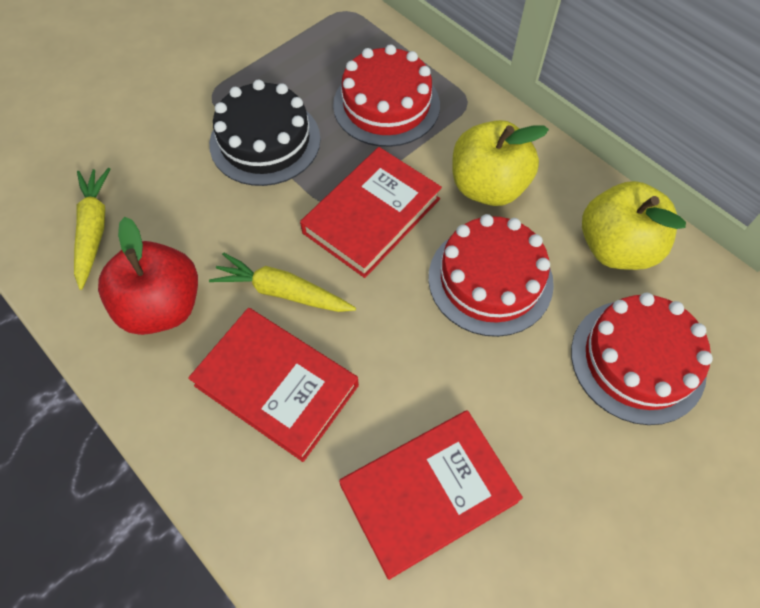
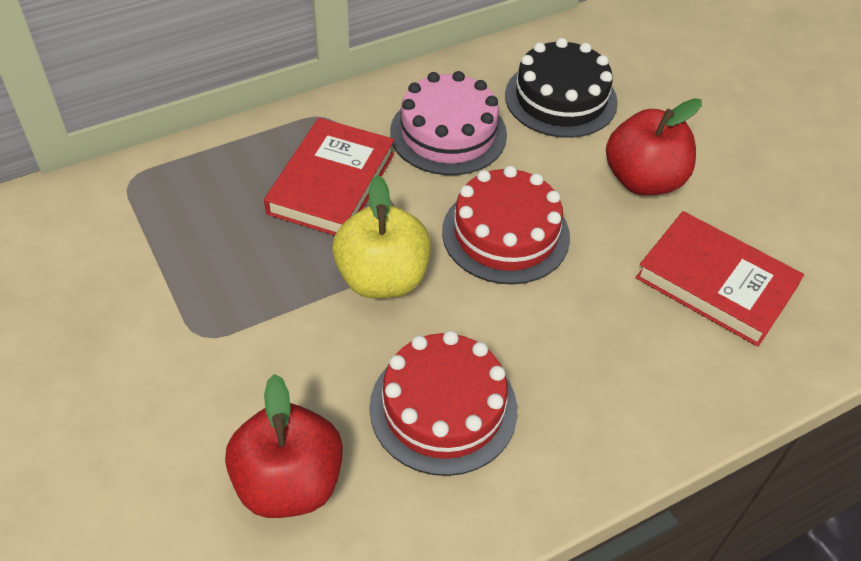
pink cake: 0 -> 1
red apple: 1 -> 2
red book: 3 -> 2
red cake: 3 -> 2
yellow apple: 2 -> 1
yellow carrot: 2 -> 0

